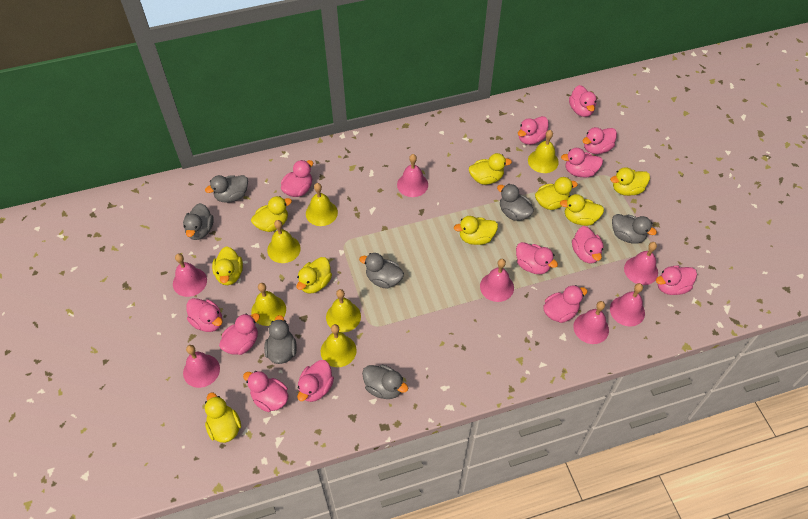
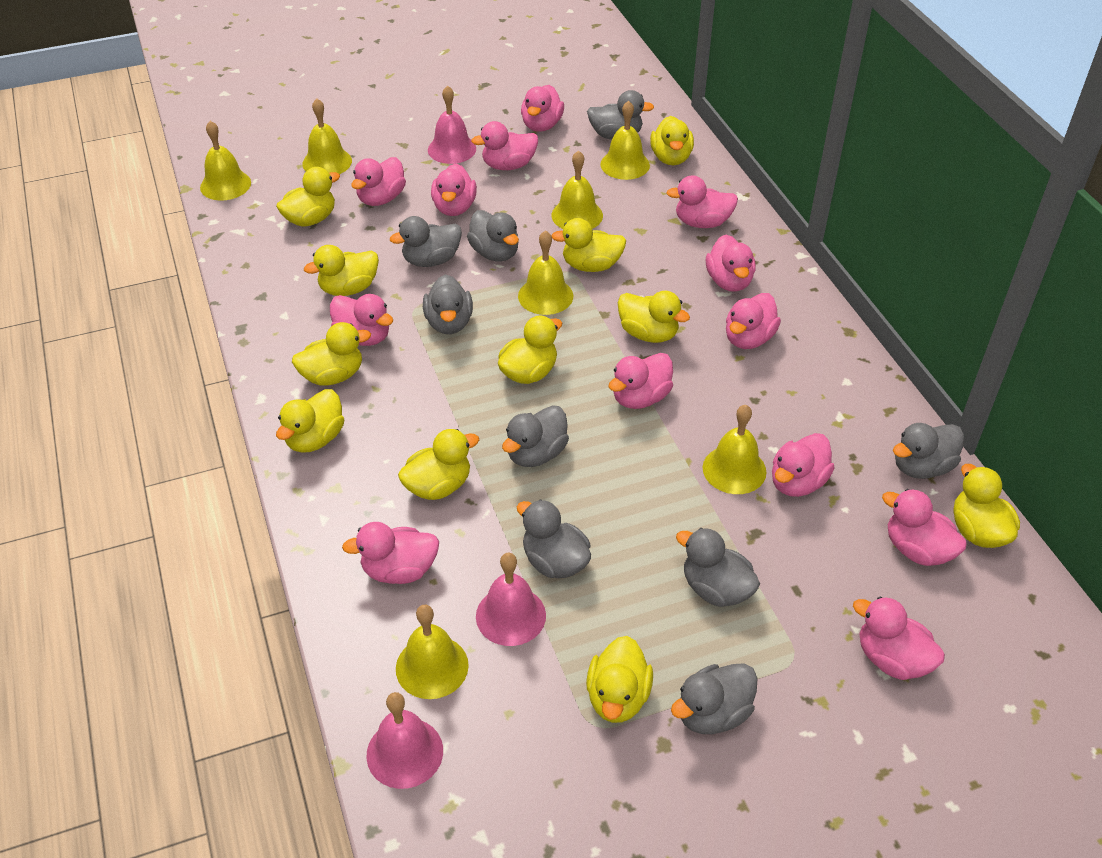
grey duck: 7 -> 9
pink bell: 7 -> 3
yellow bell: 6 -> 7
yellow duck: 9 -> 11

